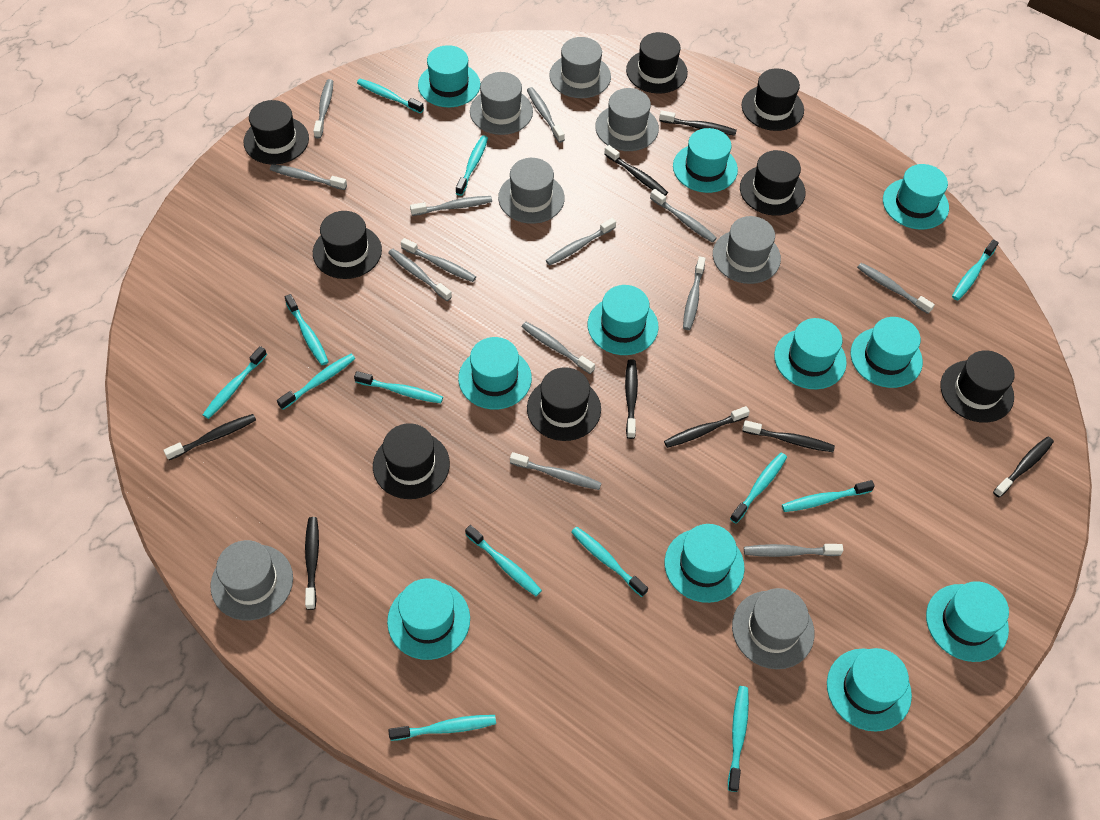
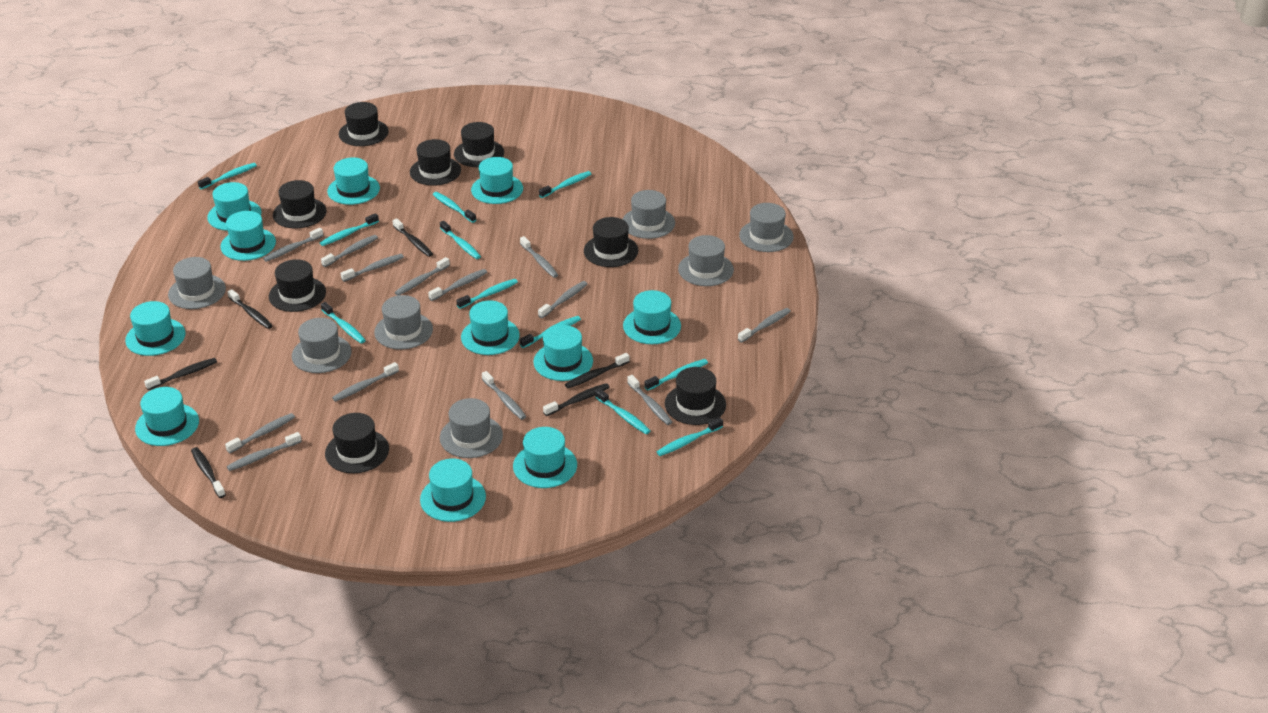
black toothbrush: 8 -> 6
turquoise toothbrush: 13 -> 11

